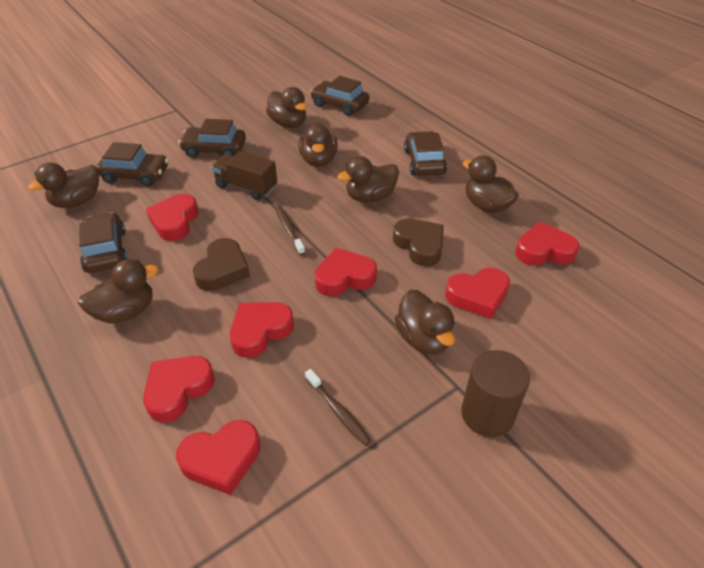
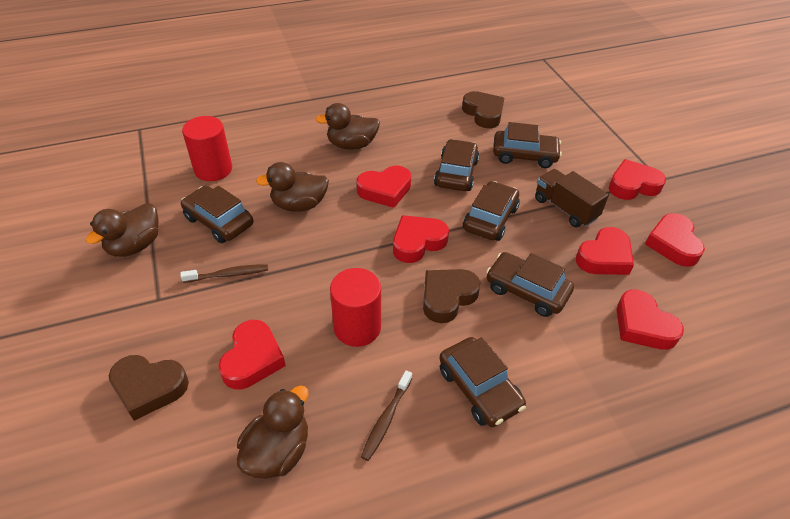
brown car: 5 -> 6
brown cylinder: 1 -> 0
brown duck: 7 -> 4
brown heart: 2 -> 3
red cylinder: 0 -> 2

